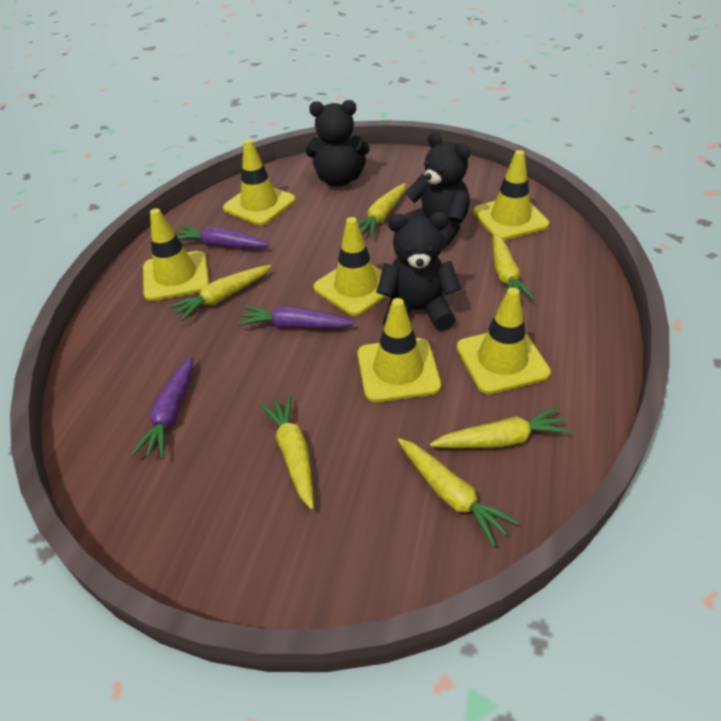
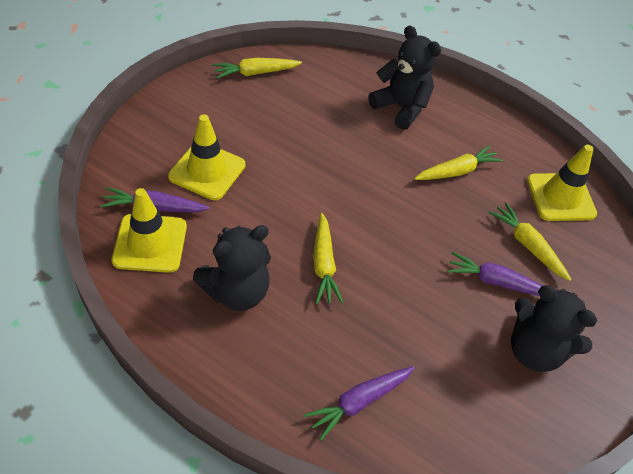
yellow carrot: 6 -> 4
yellow traffic cone: 6 -> 3

